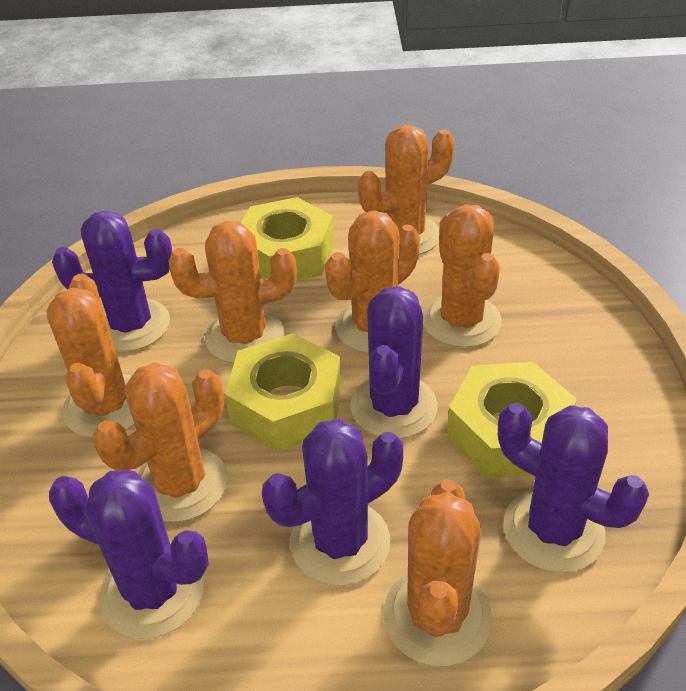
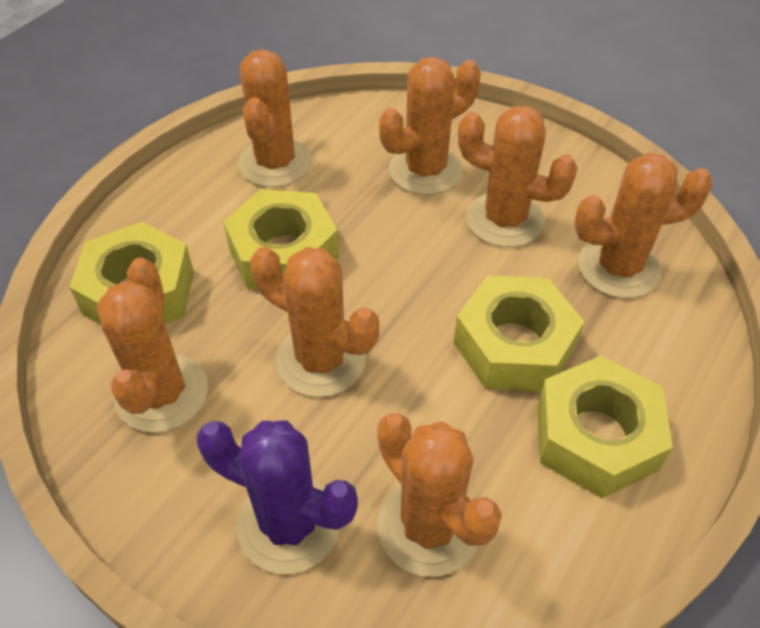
purple cactus: 5 -> 1
yellow nut: 3 -> 4

